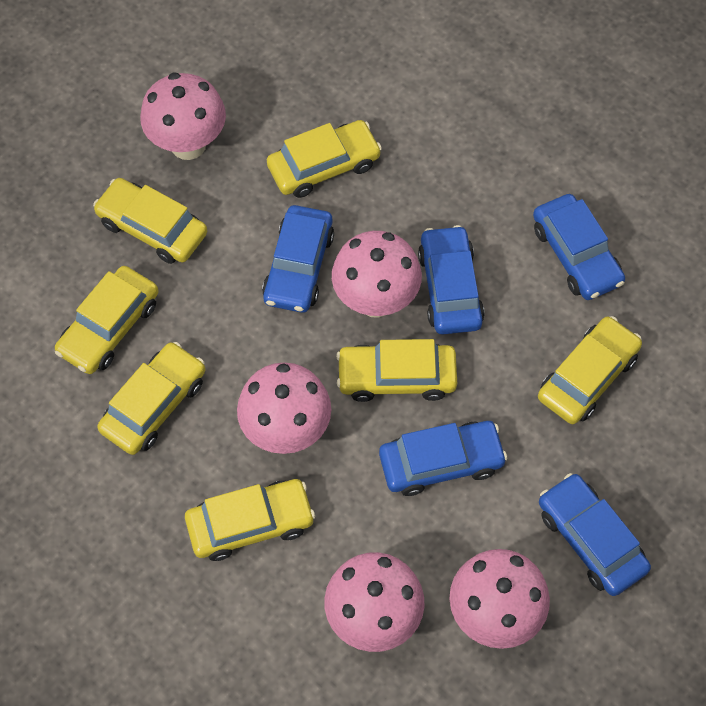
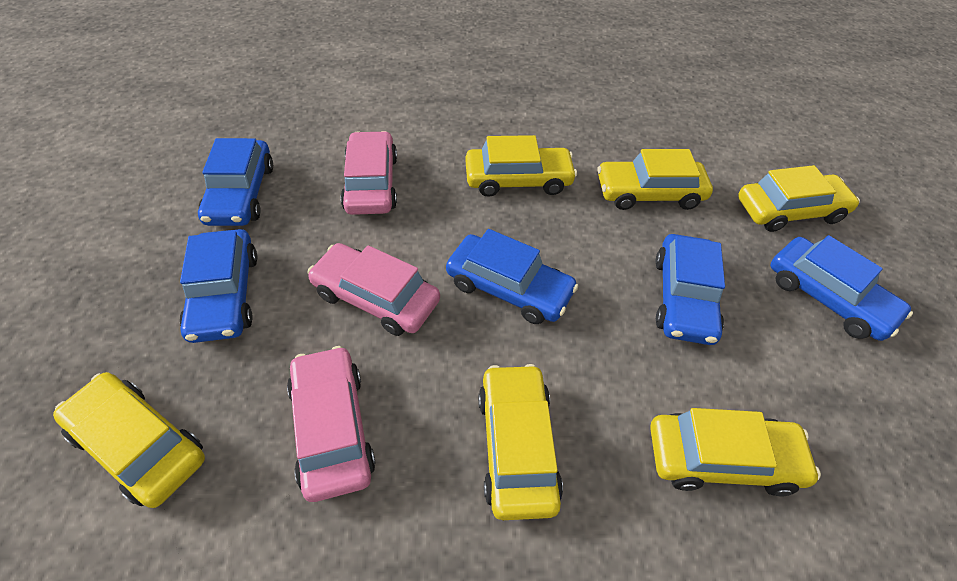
pink car: 0 -> 3
pink mushroom: 5 -> 0
yellow car: 7 -> 6

